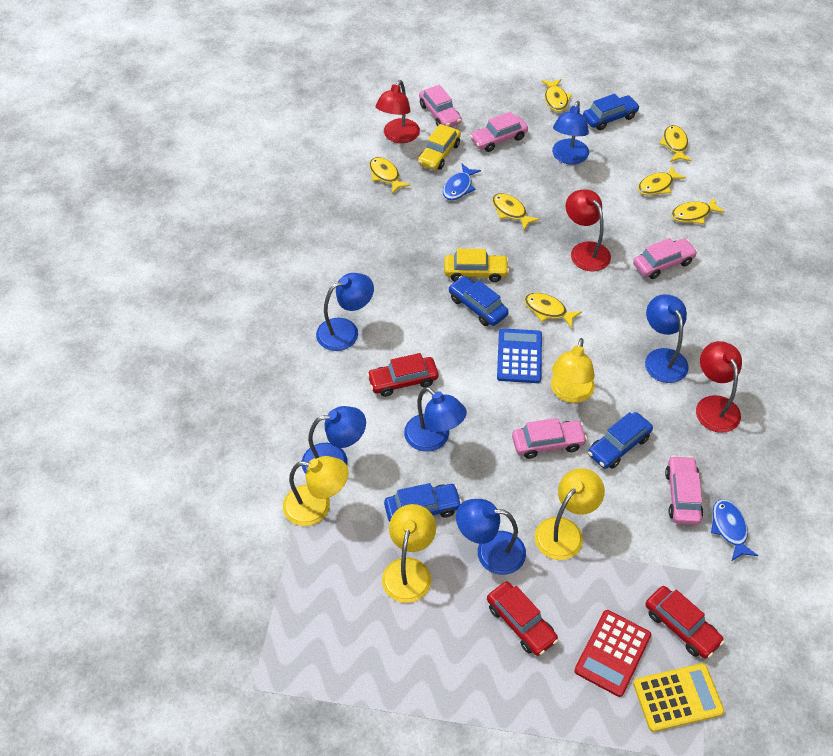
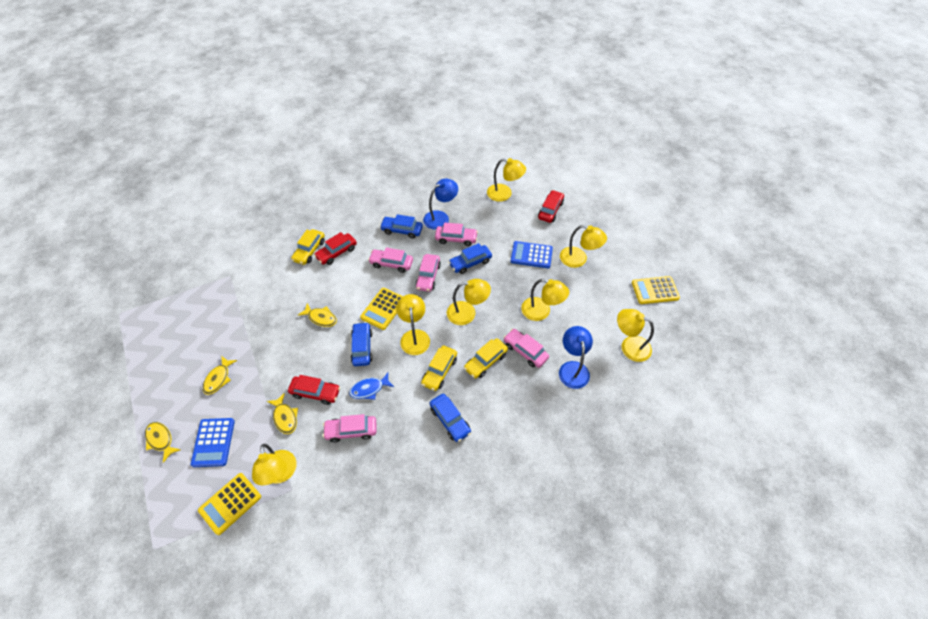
blue calculator: 1 -> 2
blue fish: 2 -> 1
blue lamp: 6 -> 2
red calculator: 1 -> 0
red lamp: 3 -> 0
yellow calculator: 1 -> 3
yellow car: 2 -> 3
yellow fish: 7 -> 4
yellow lamp: 4 -> 7

